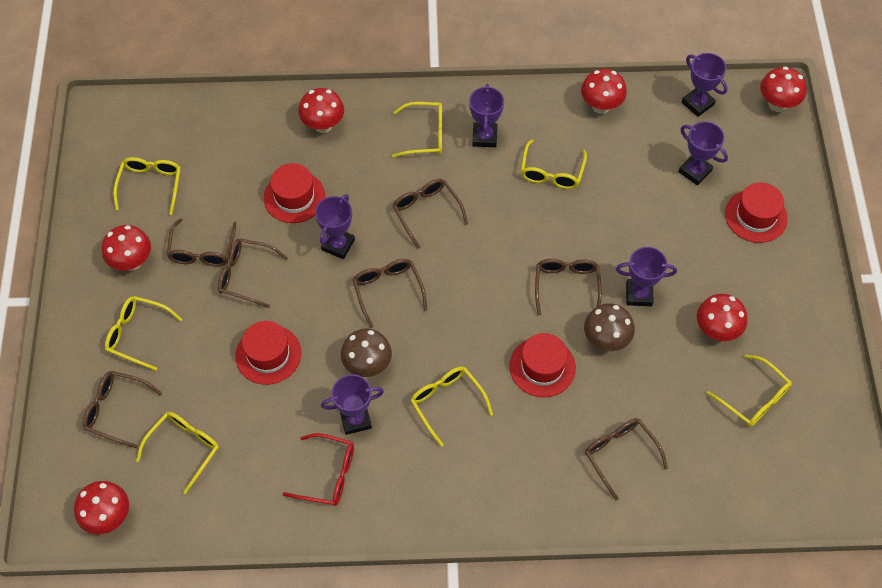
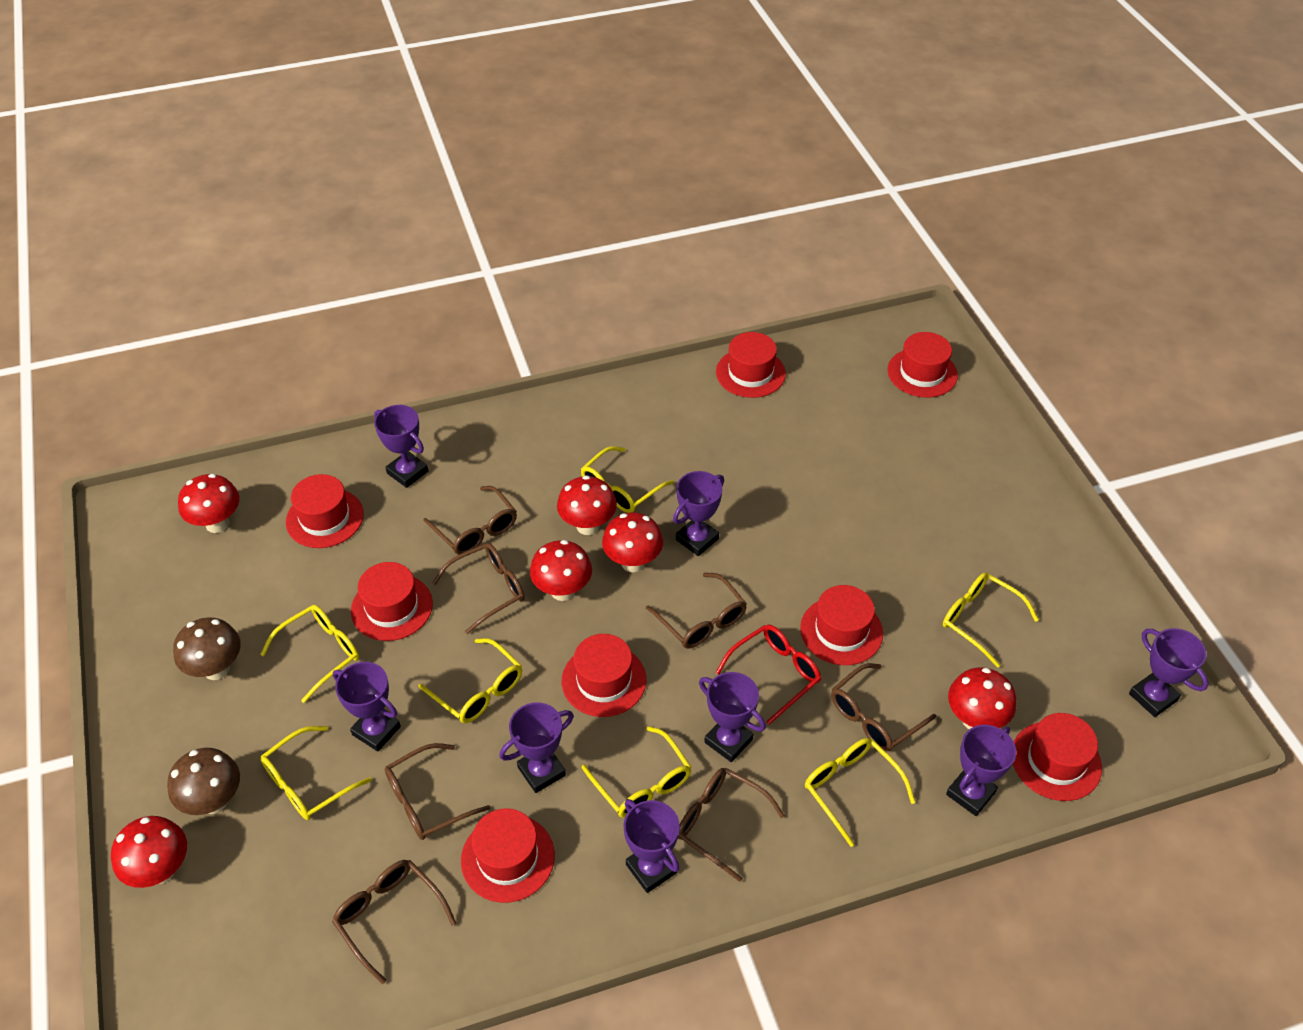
purple trophy: 6 -> 8
red hat: 4 -> 8

